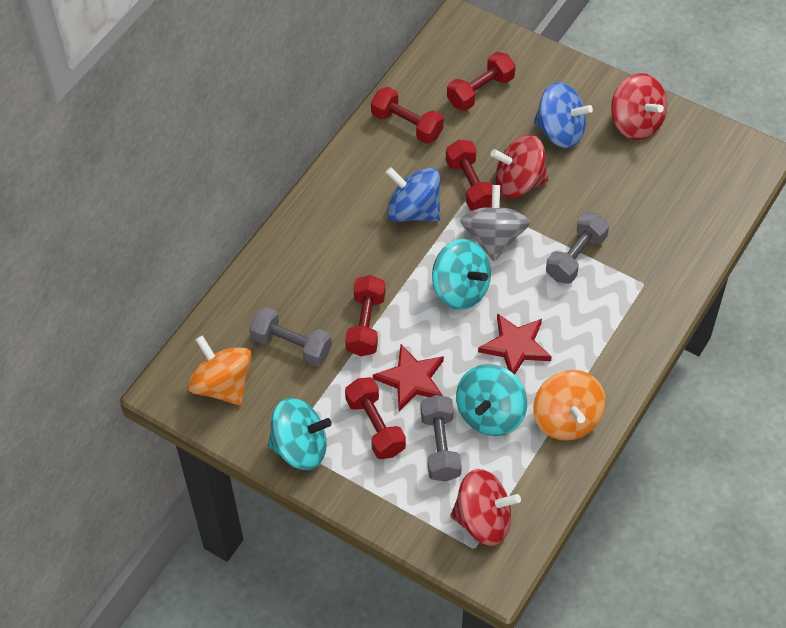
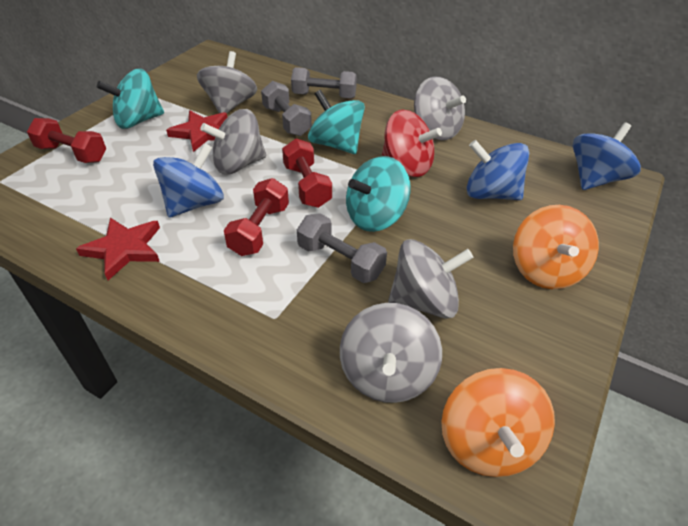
blue spinning top: 2 -> 3
grey spinning top: 1 -> 5
red dumbbell: 5 -> 3
red spinning top: 3 -> 1

